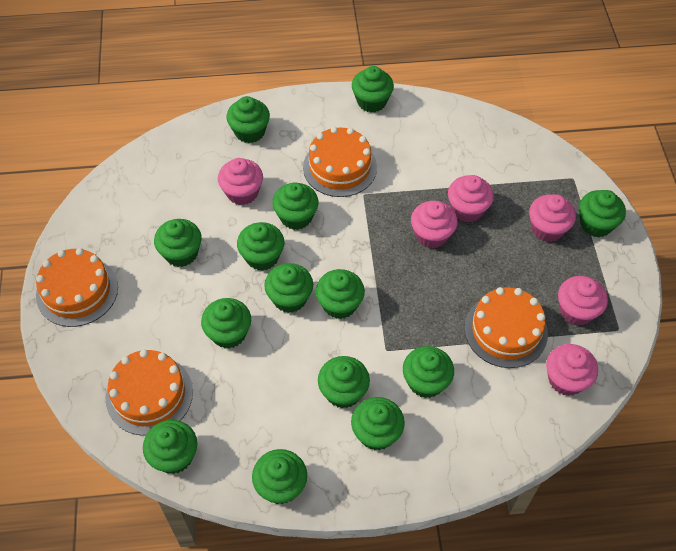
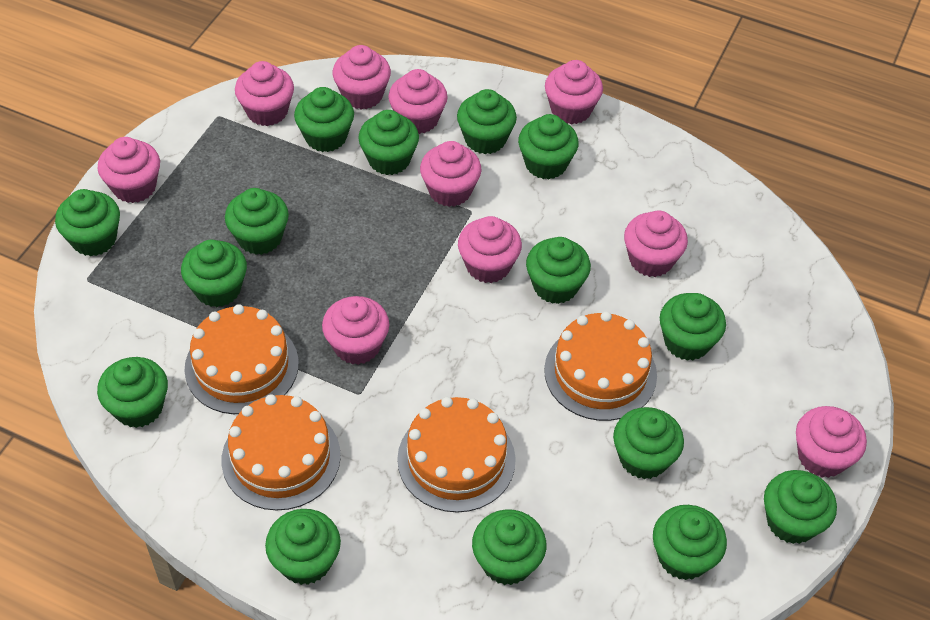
green cupcake: 14 -> 15
pink cupcake: 6 -> 10

